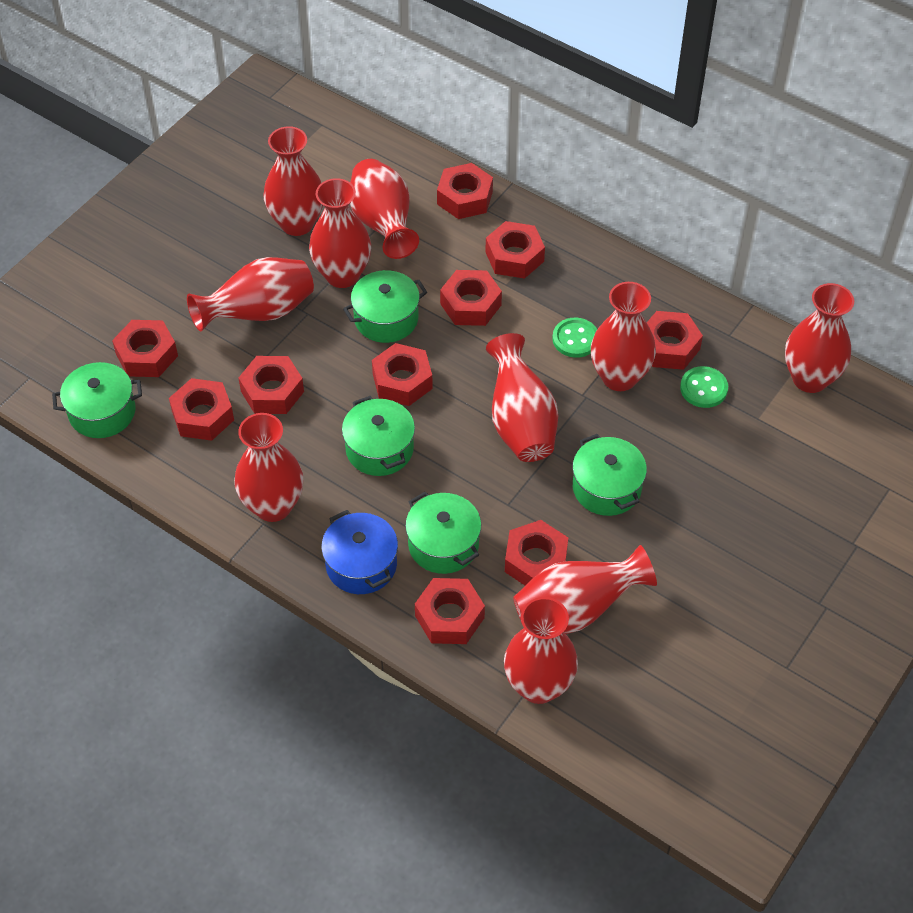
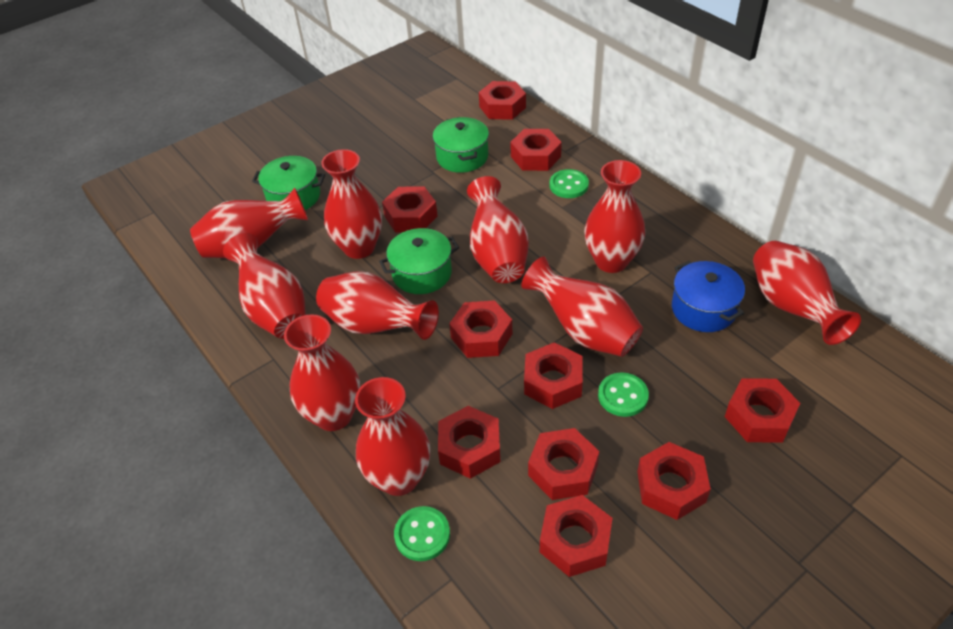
green button: 2 -> 3
green pot: 5 -> 3

